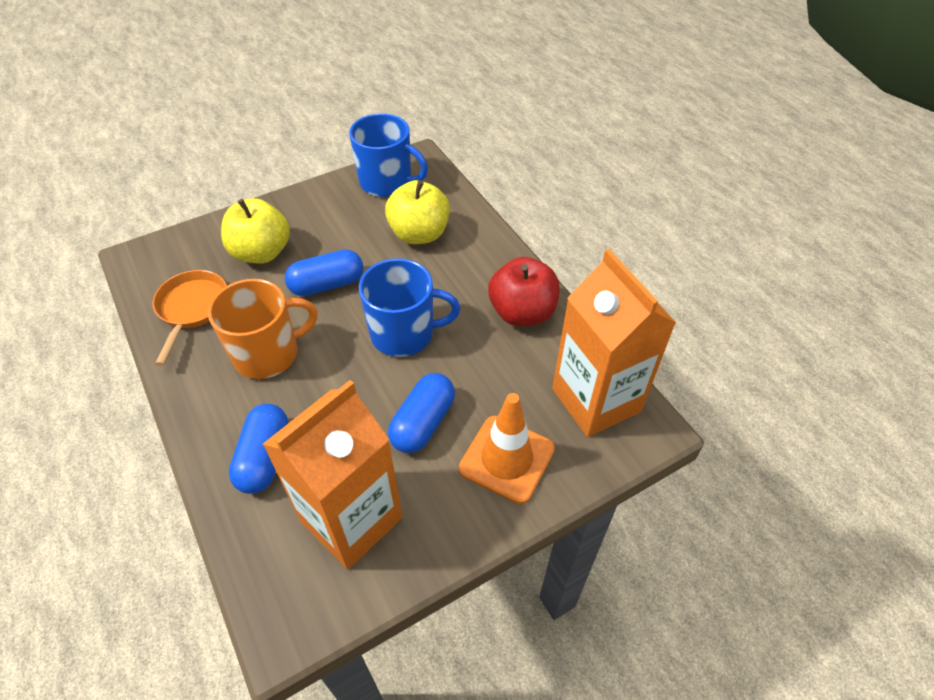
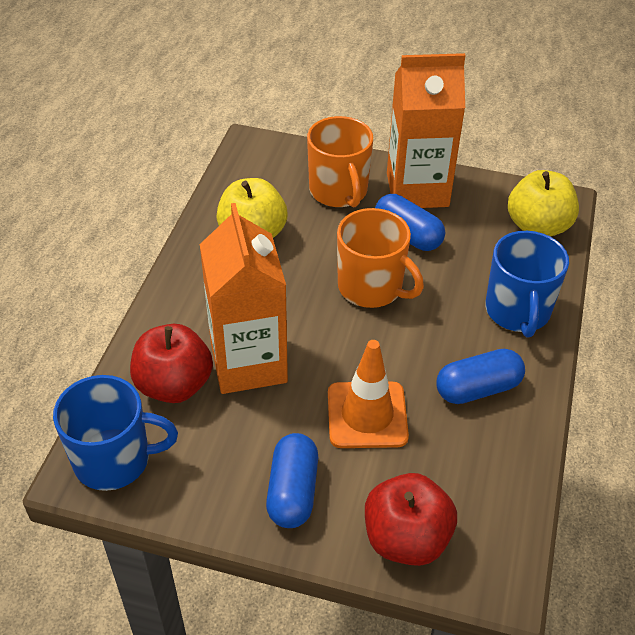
orange mug: 1 -> 2
orange pan: 1 -> 0
red apple: 1 -> 2

